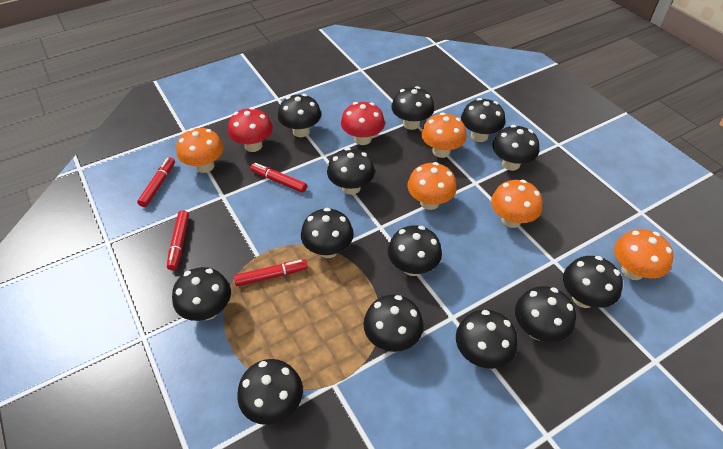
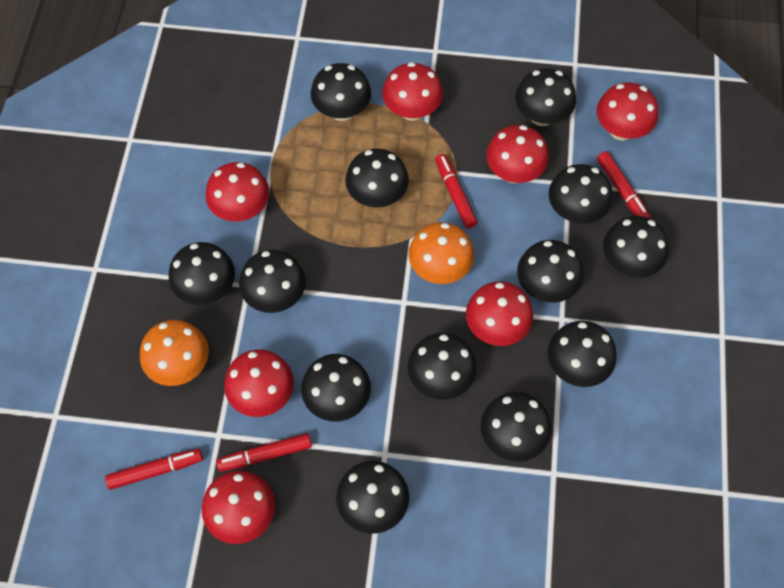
orange mushroom: 5 -> 2
red mushroom: 2 -> 7

